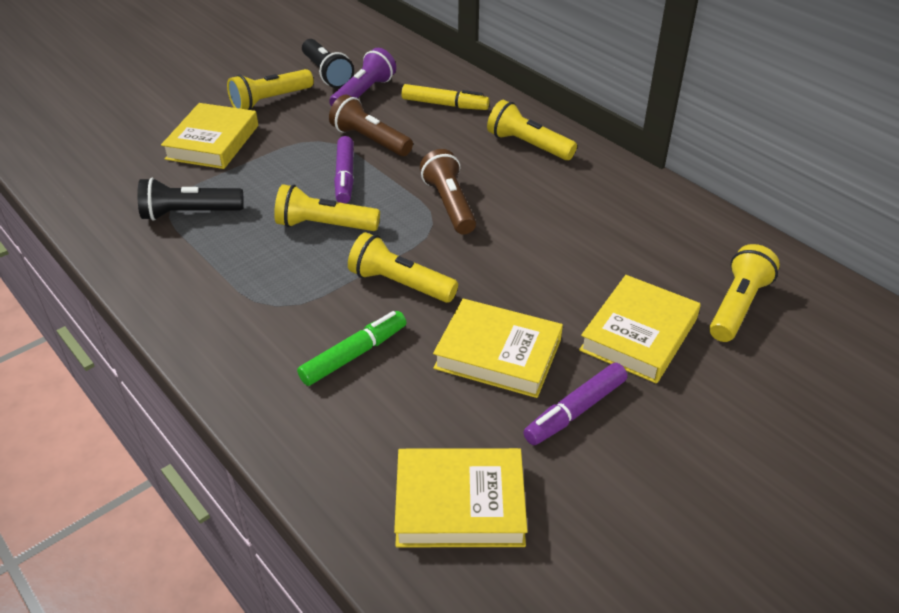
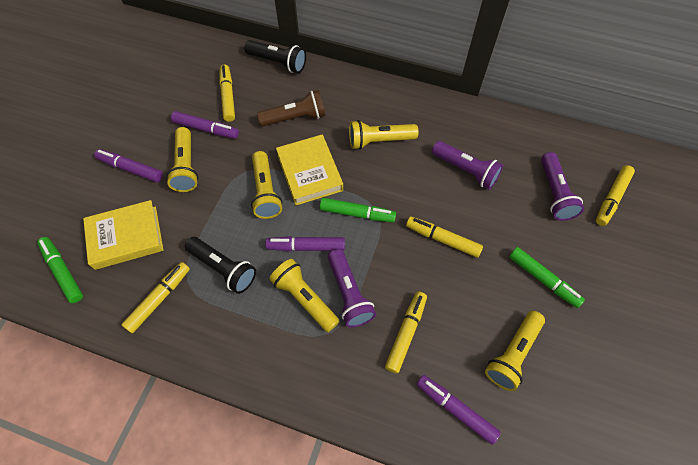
brown flashlight: 2 -> 1
green marker: 1 -> 3
purple flashlight: 1 -> 3
purple marker: 2 -> 4
yellow book: 4 -> 2
yellow marker: 1 -> 5

